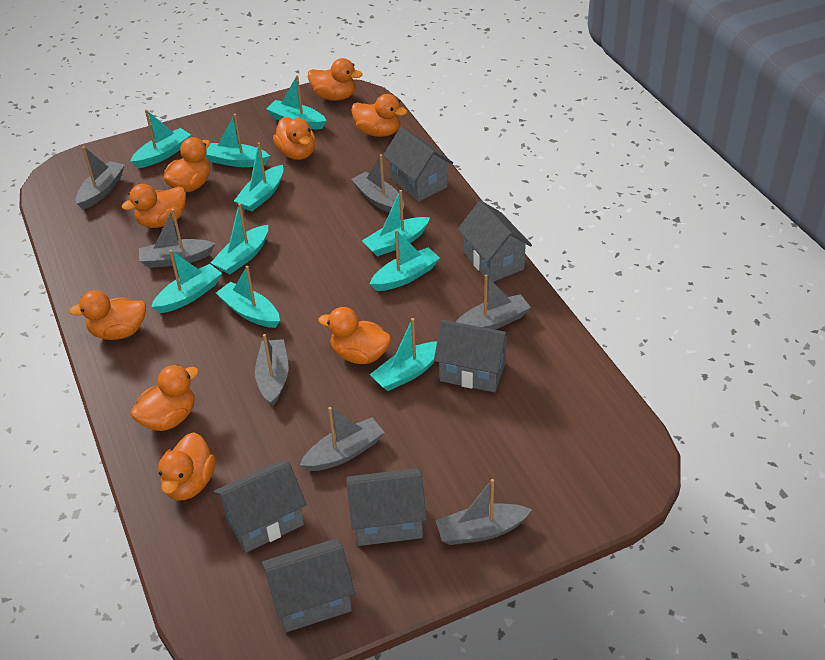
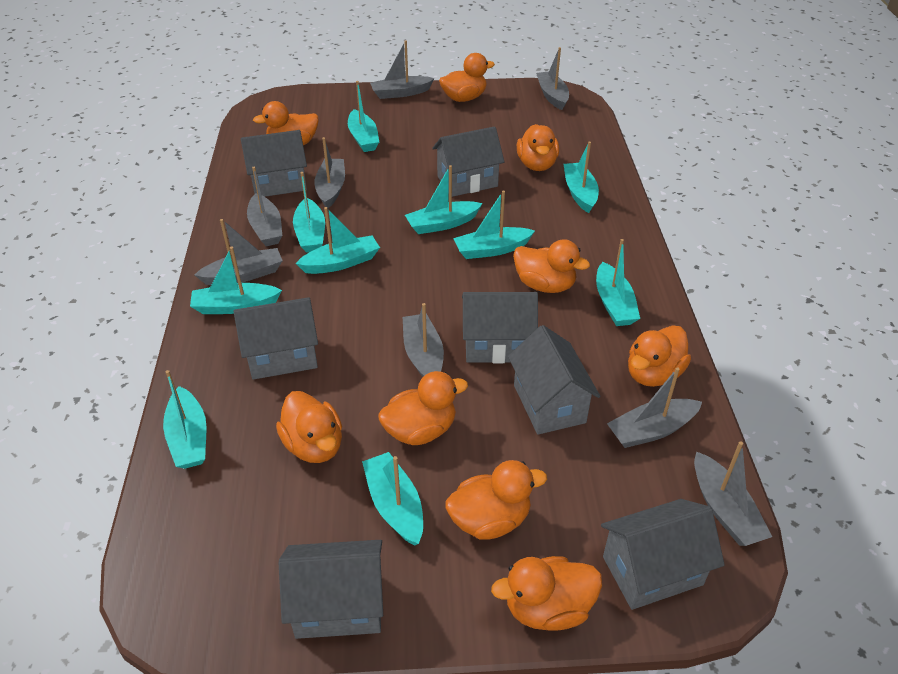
grey boat: 7 -> 8
grey house: 6 -> 7

